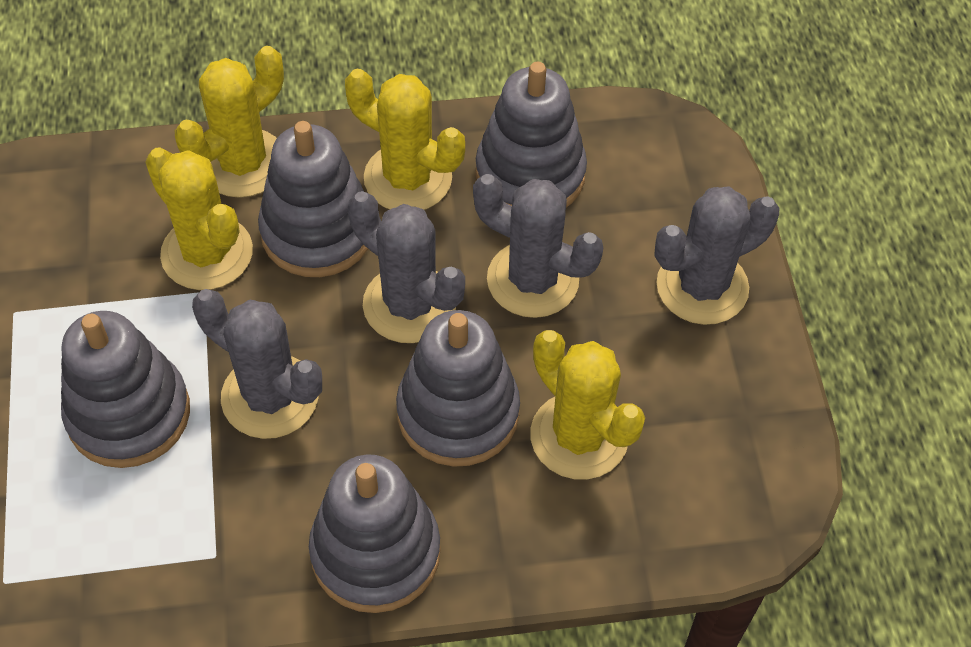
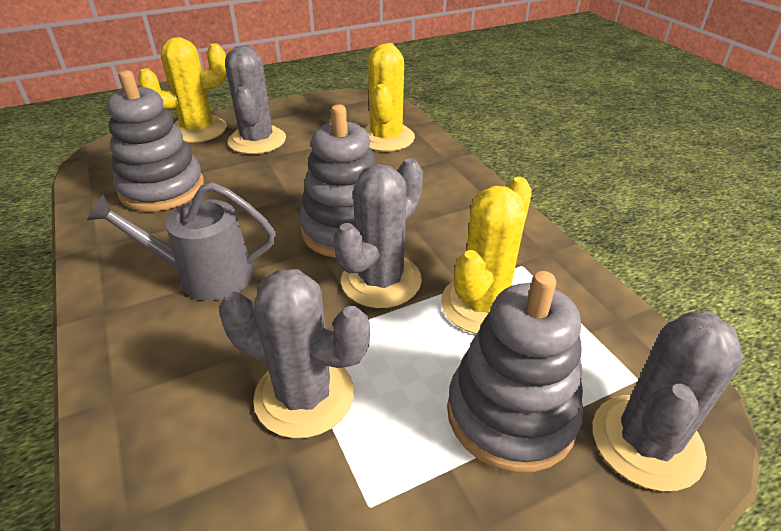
grey stacking toy: 5 -> 3
grey watering can: 0 -> 1
yellow cactus: 4 -> 3

